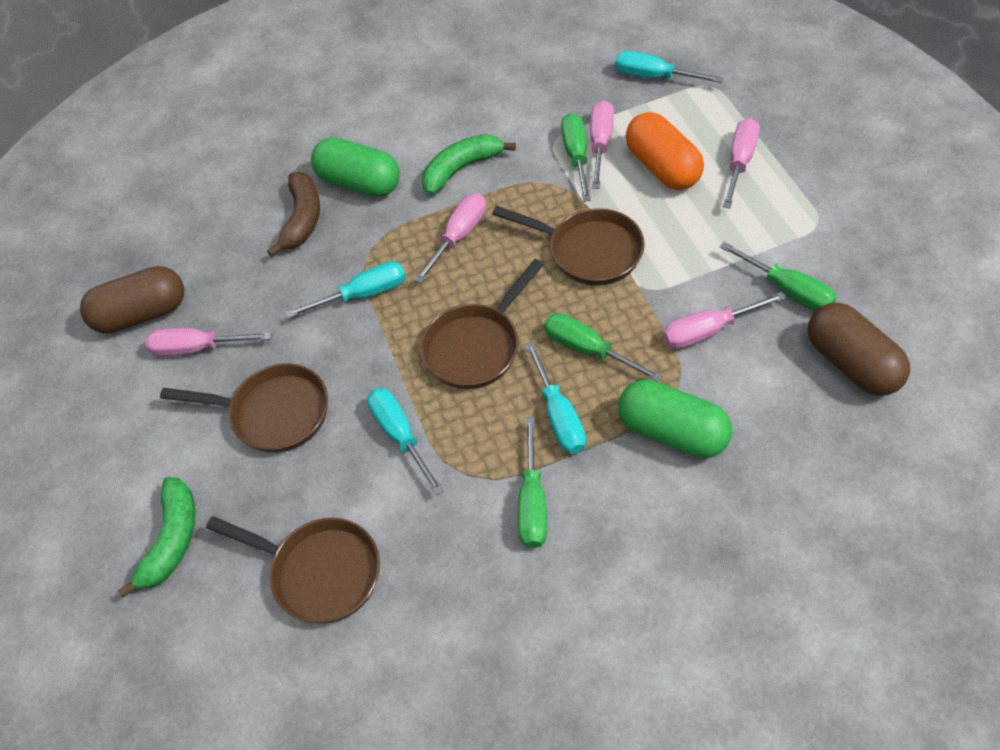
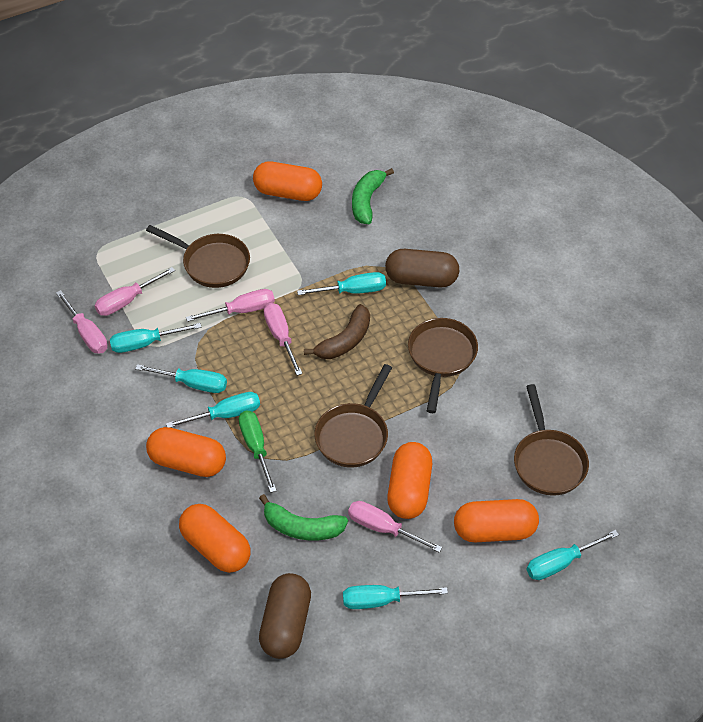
green capsule: 2 -> 0
green screwdriver: 4 -> 1
orange capsule: 1 -> 5
turquoise screwdriver: 4 -> 6

